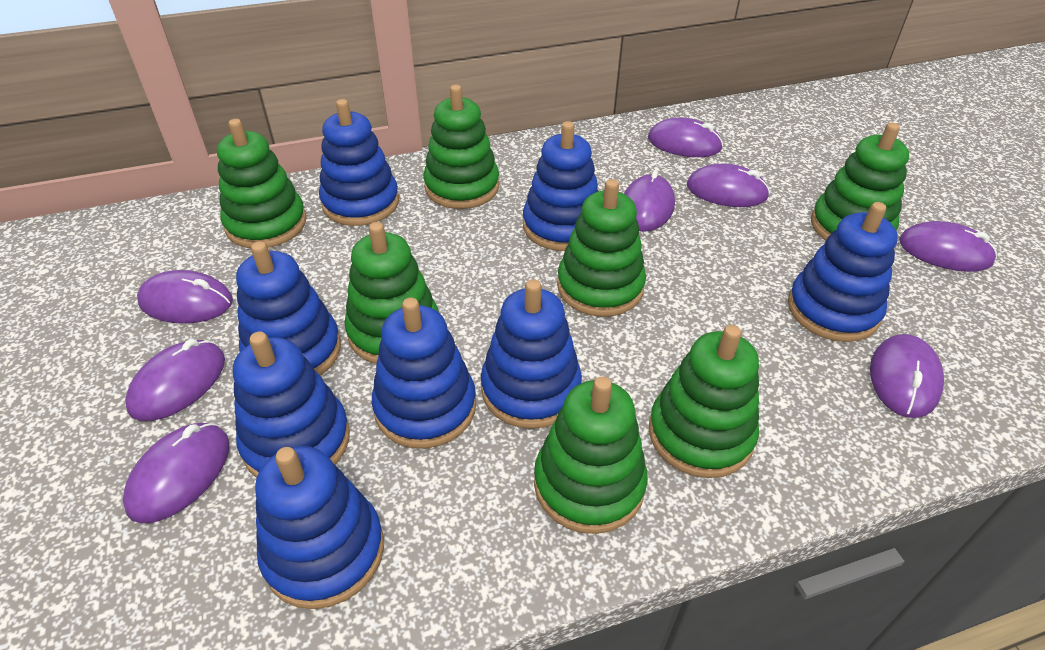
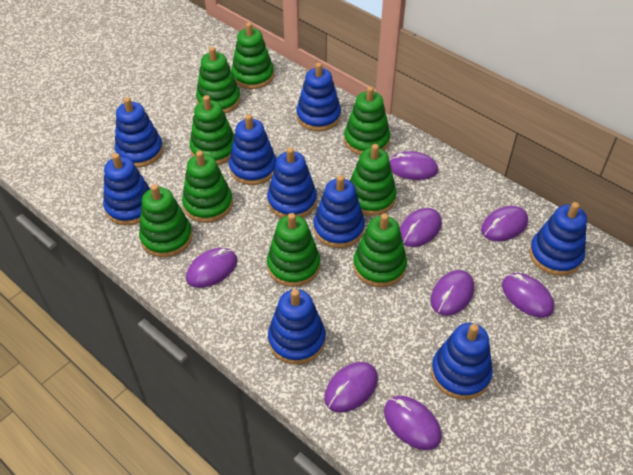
blue stacking toy: 8 -> 9
green stacking toy: 7 -> 9

